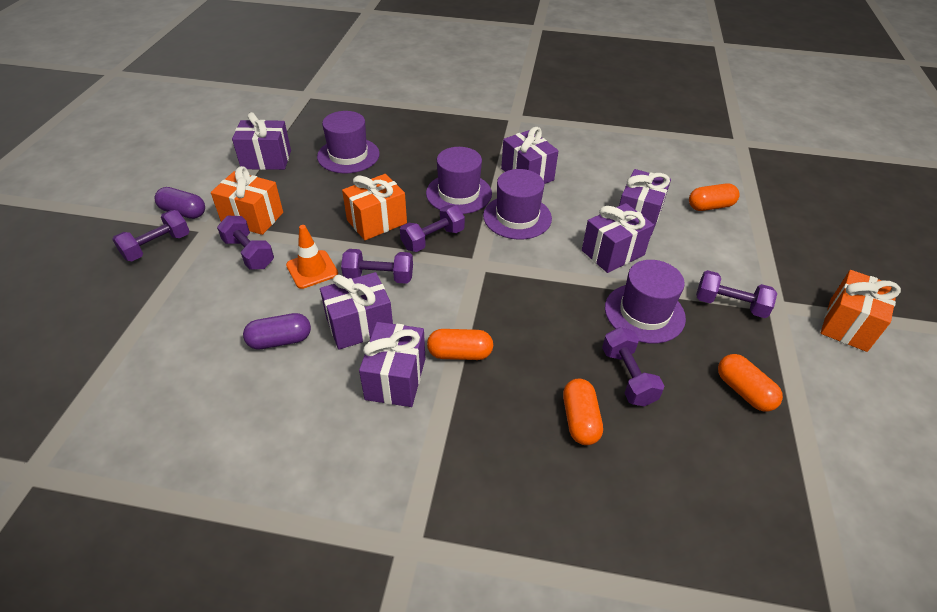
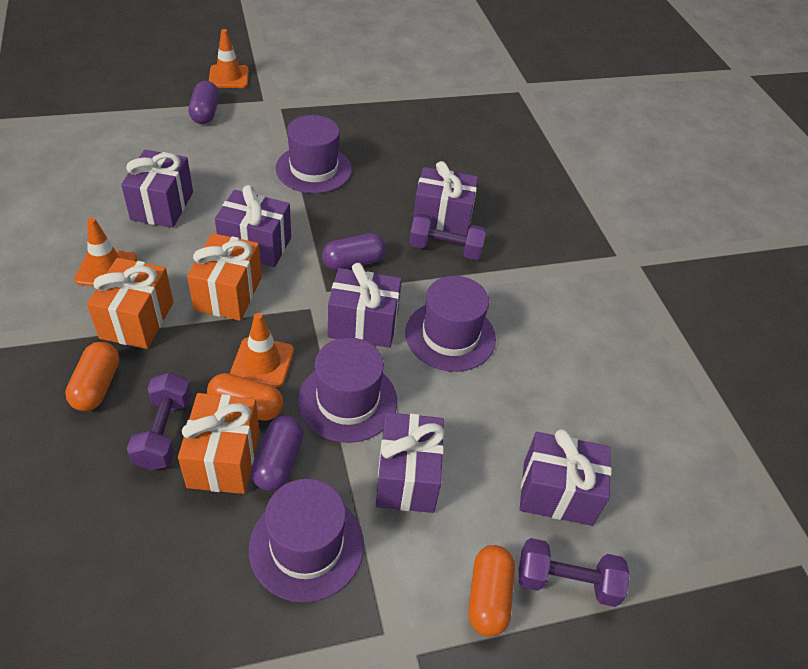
orange capsule: 4 -> 3
orange traffic cone: 1 -> 3
purple capsule: 2 -> 3
purple dumbbell: 6 -> 3

